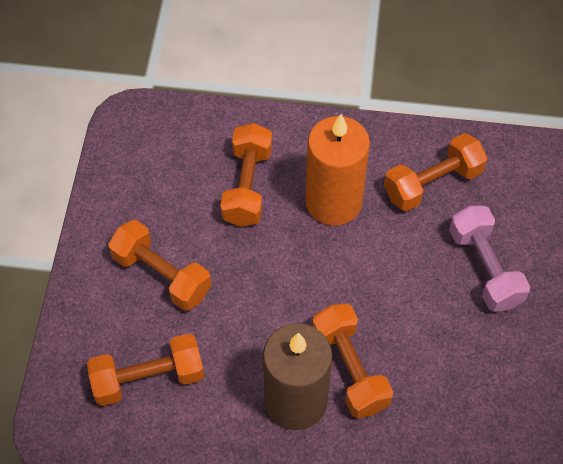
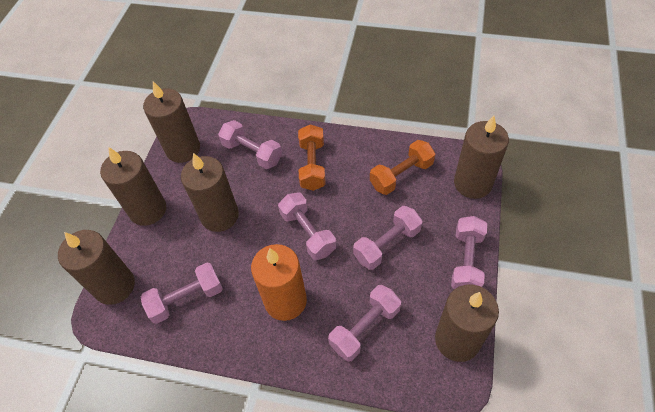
brown candle: 1 -> 6
orange dumbbell: 5 -> 2
pink dumbbell: 1 -> 6

